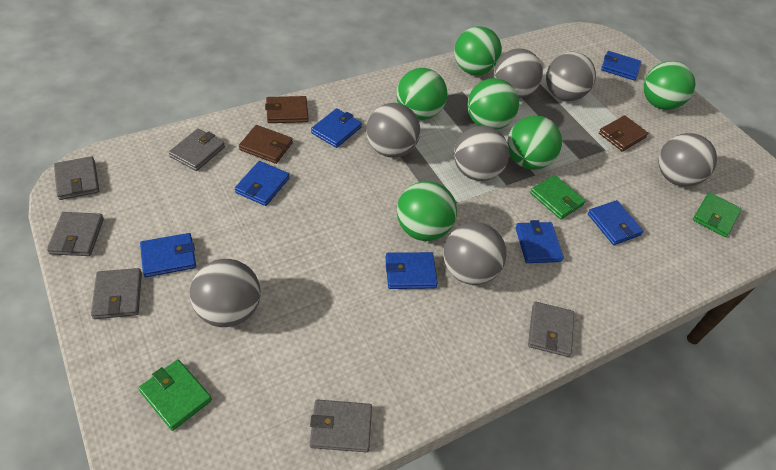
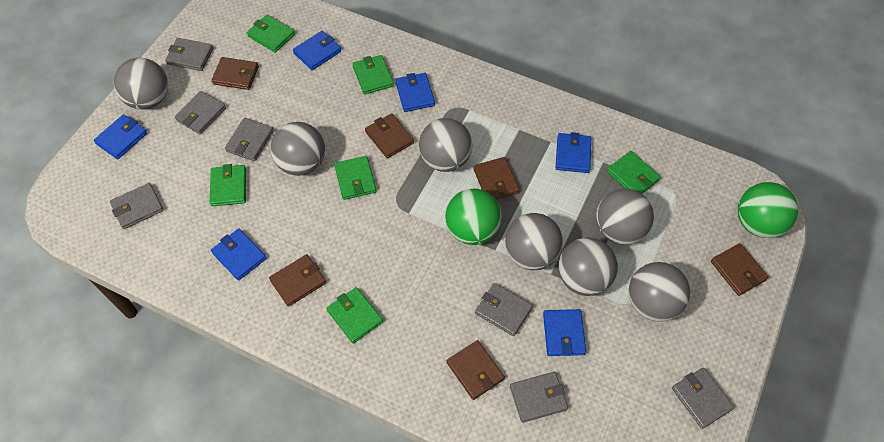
blue wallet: 7 -> 6
brown wallet: 3 -> 6
green ball: 6 -> 2
green wallet: 3 -> 6
grey wallet: 6 -> 7

